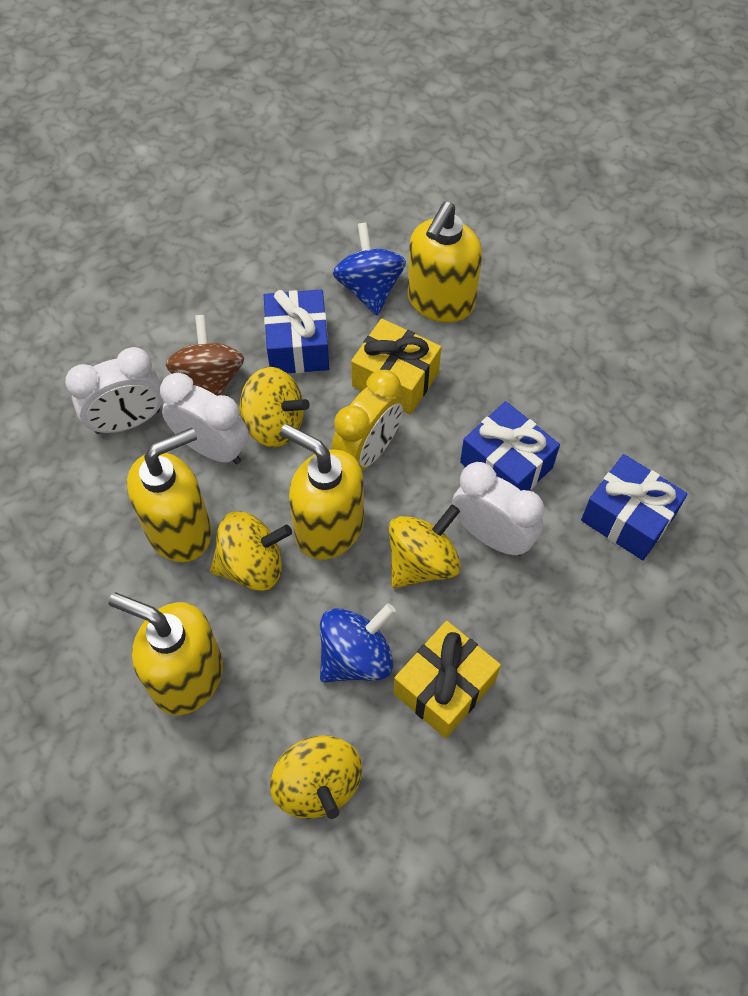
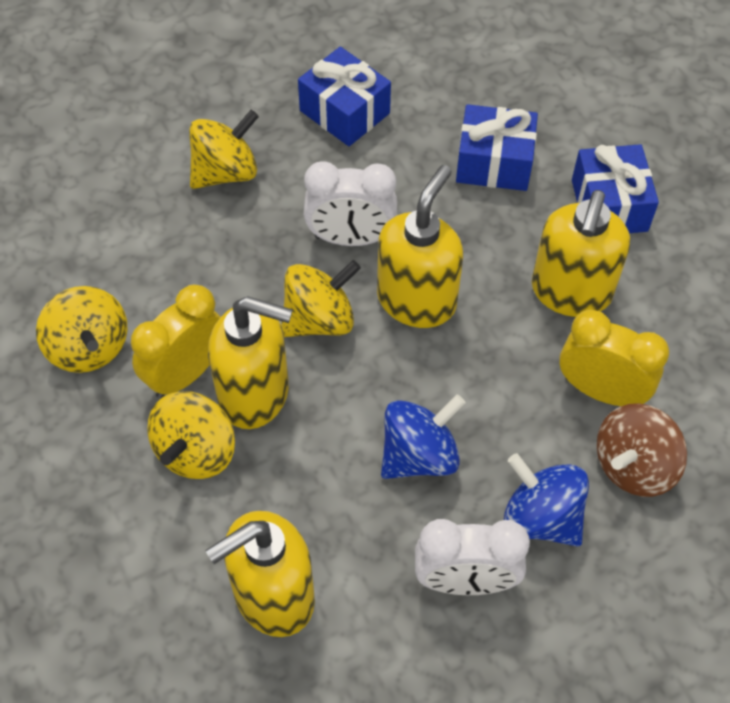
white clock: 3 -> 2
yellow clock: 1 -> 2
yellow gift: 2 -> 0

